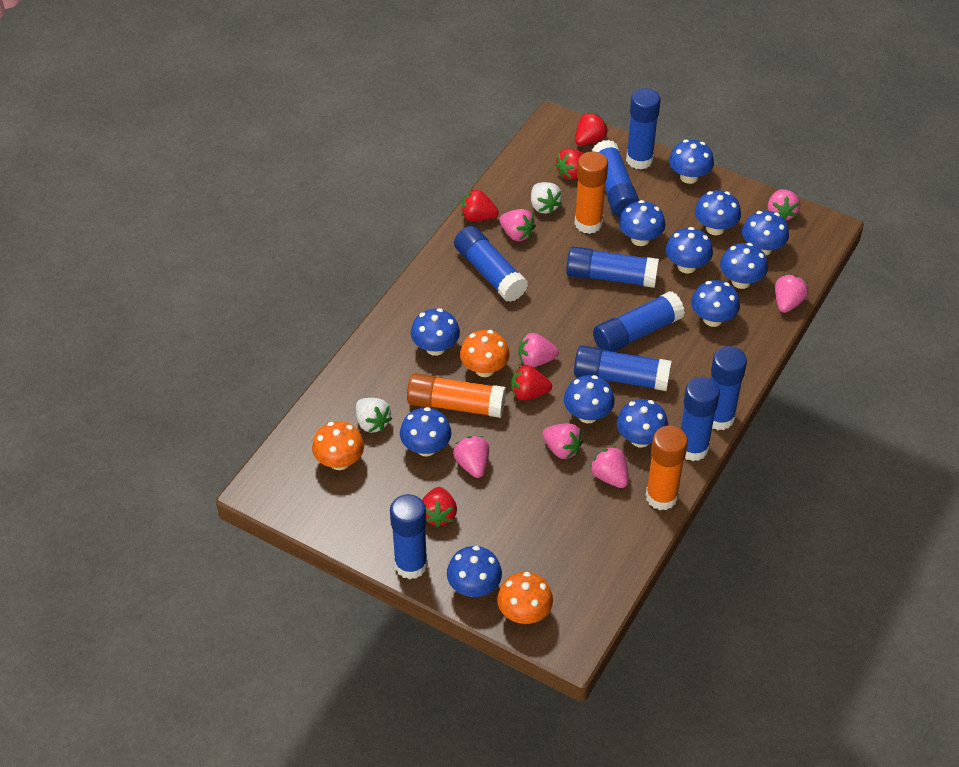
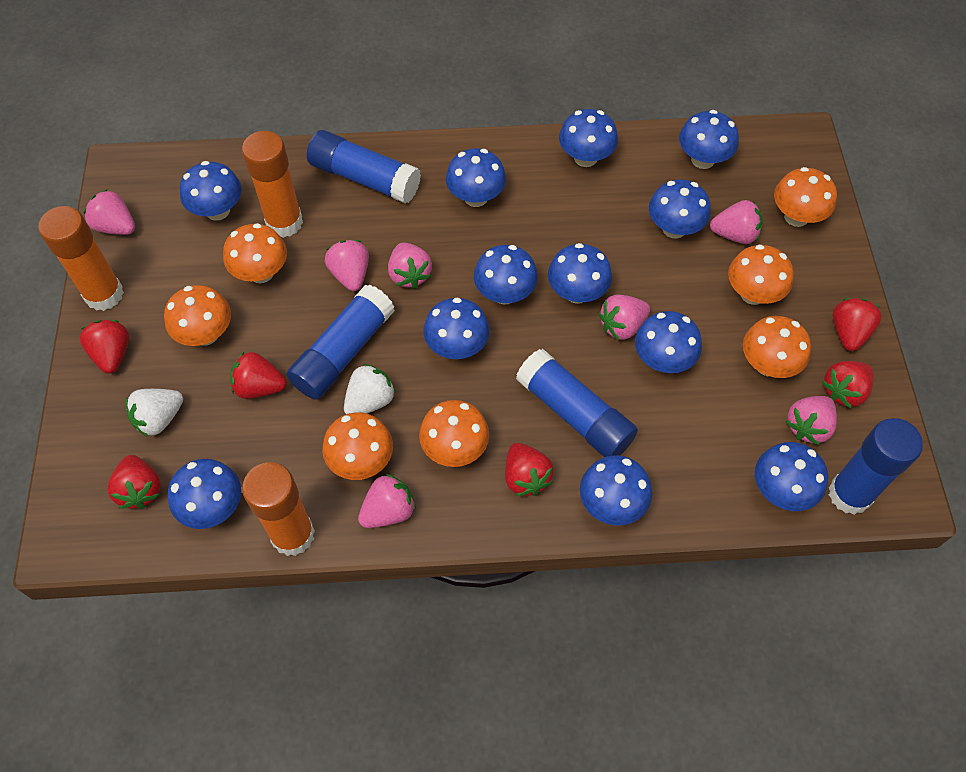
blue glue stick: 9 -> 4
orange mushroom: 3 -> 7
red strawberry: 5 -> 6

